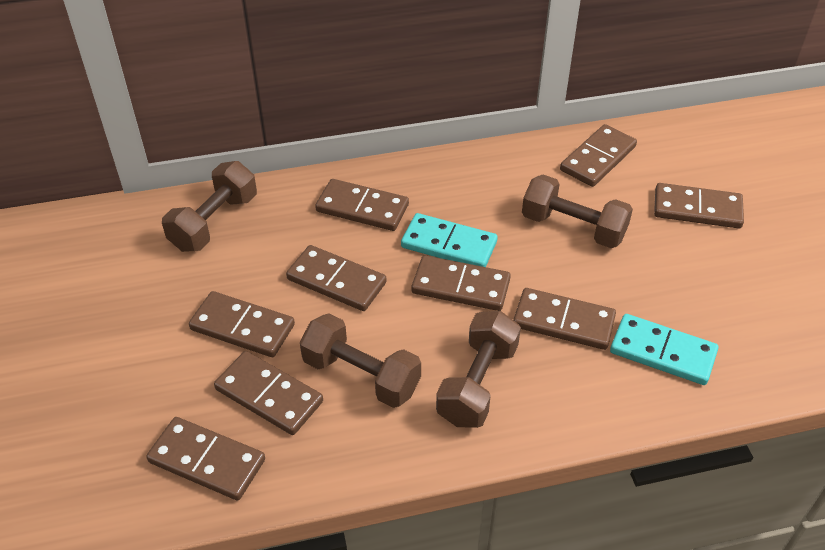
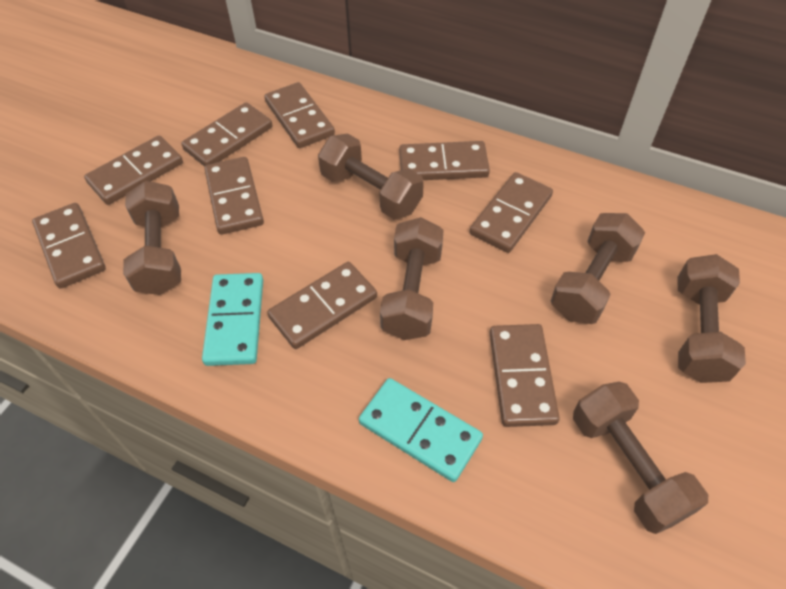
brown dumbbell: 4 -> 6

